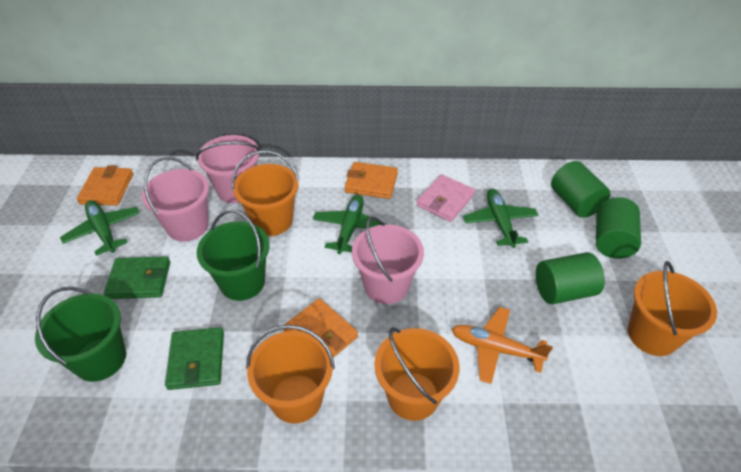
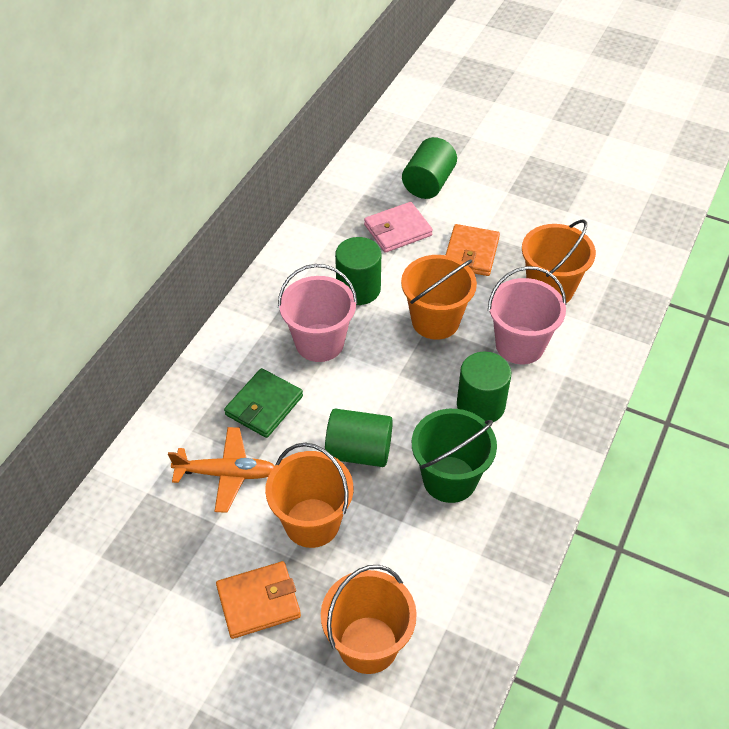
green bucket: 2 -> 1
green cylinder: 3 -> 4
green plane: 3 -> 0
green wallet: 2 -> 1
orange wallet: 3 -> 2
pink bucket: 3 -> 2

